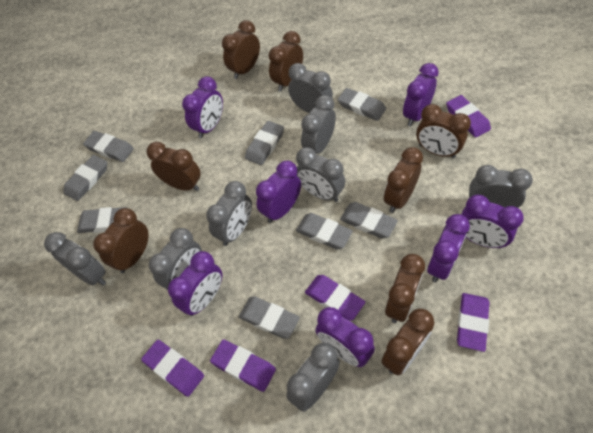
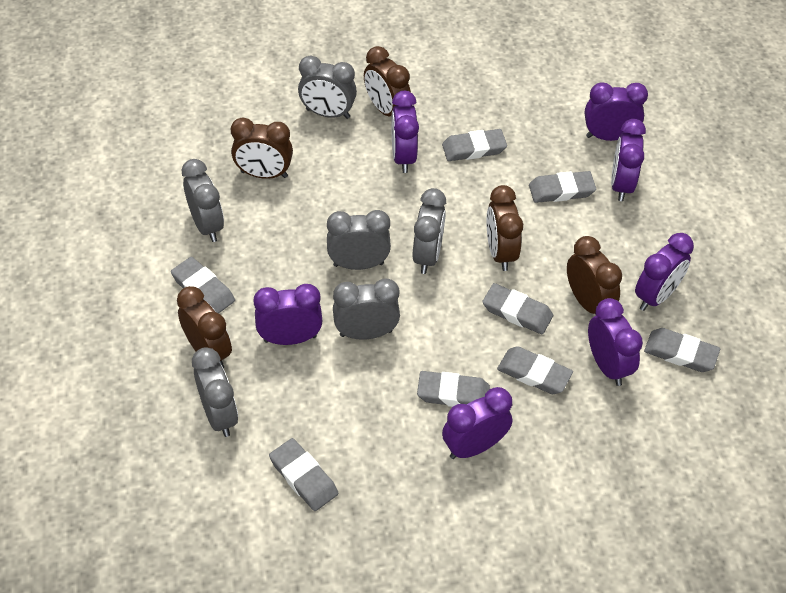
brown clock: 8 -> 5
grey clock: 8 -> 6
purple eraser: 5 -> 0

